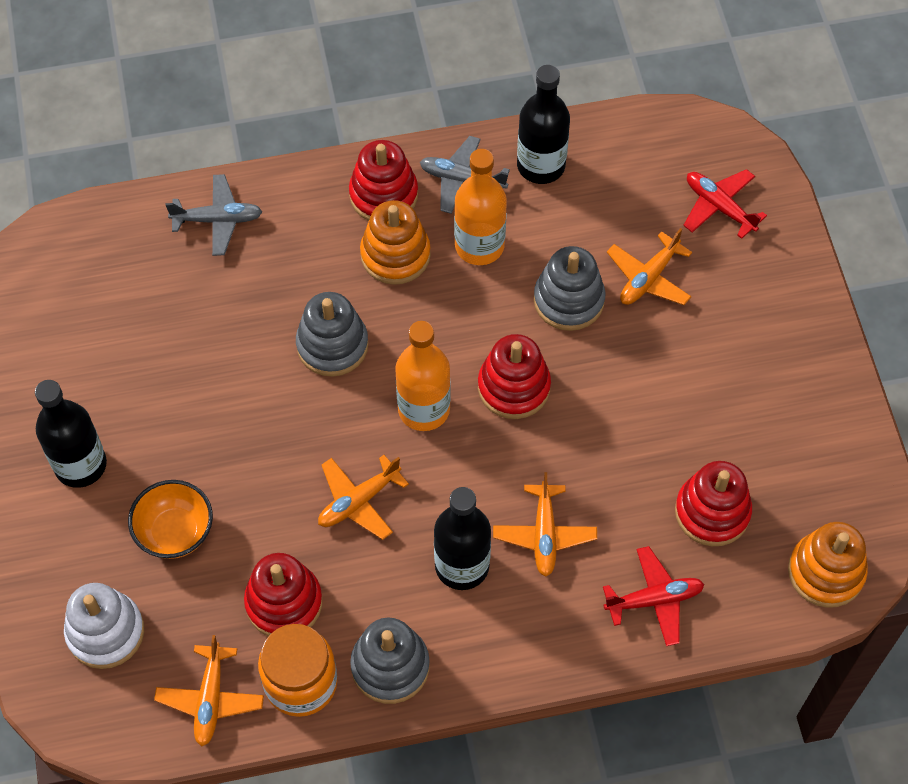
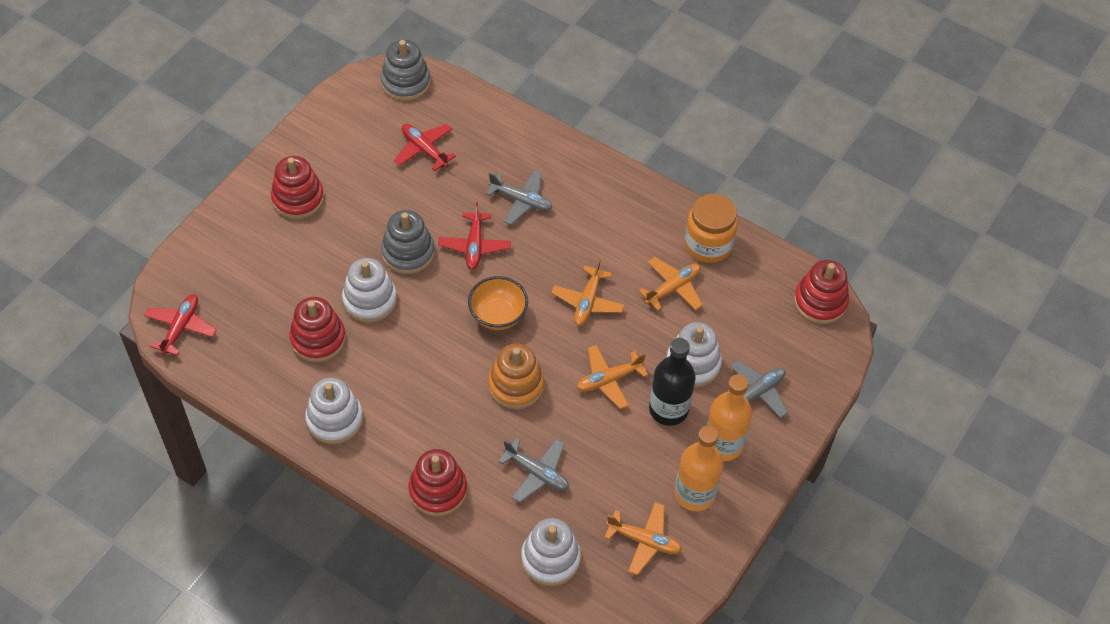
black bottle: 3 -> 1
grey plane: 2 -> 3
grey stacking toy: 3 -> 2
orange stacking toy: 2 -> 1
red plane: 2 -> 3
white stacking toy: 1 -> 4

